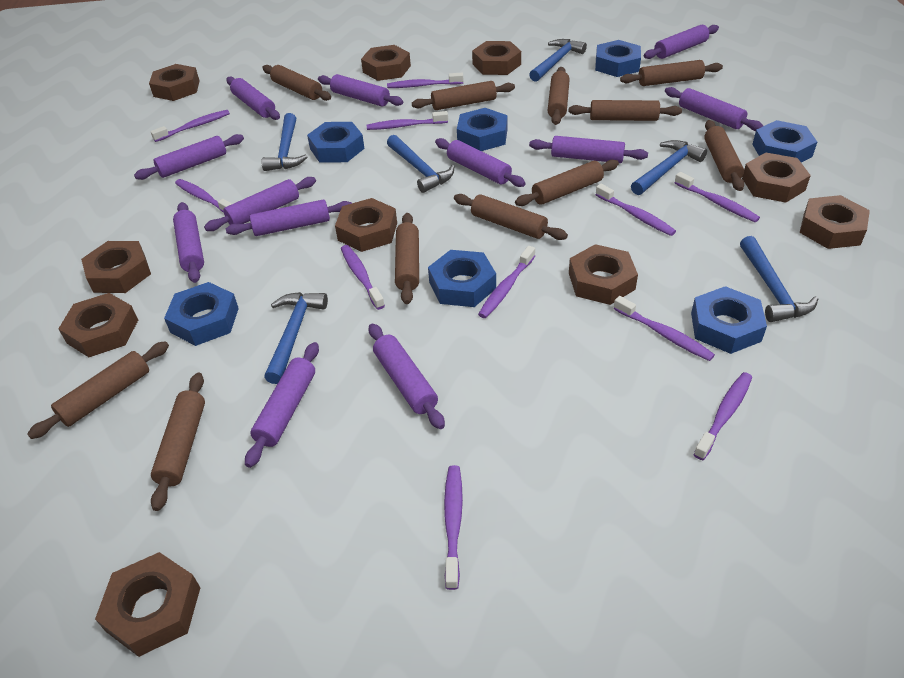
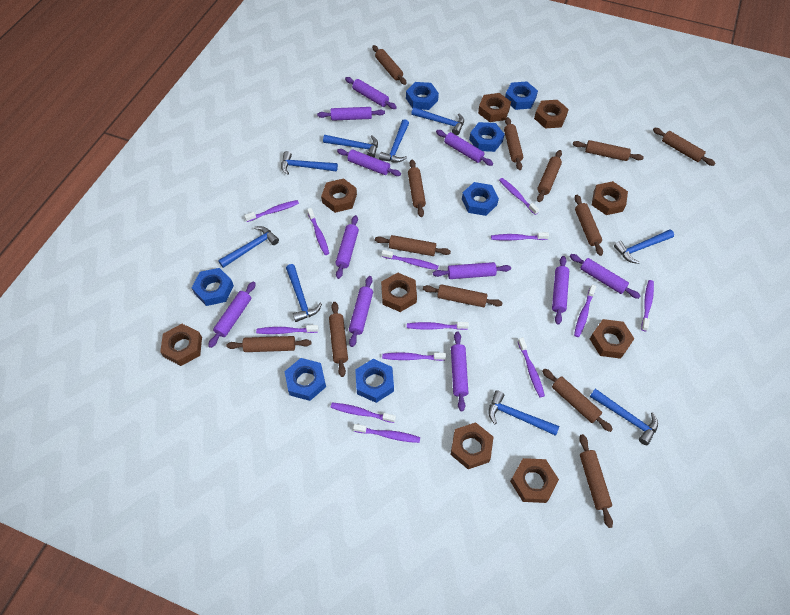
blue hammer: 6 -> 9
brown nut: 10 -> 9
brown rolling pin: 11 -> 13
purple rolling pin: 12 -> 11
purple toothbrush: 11 -> 13

